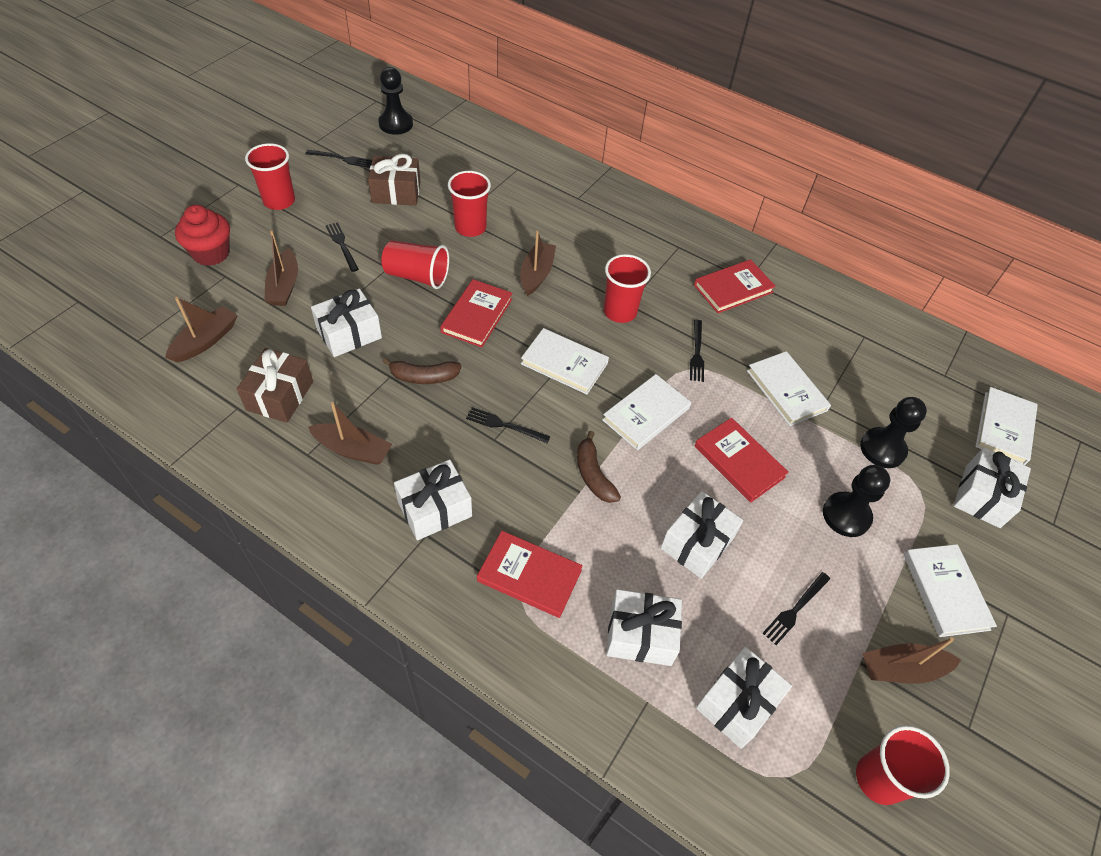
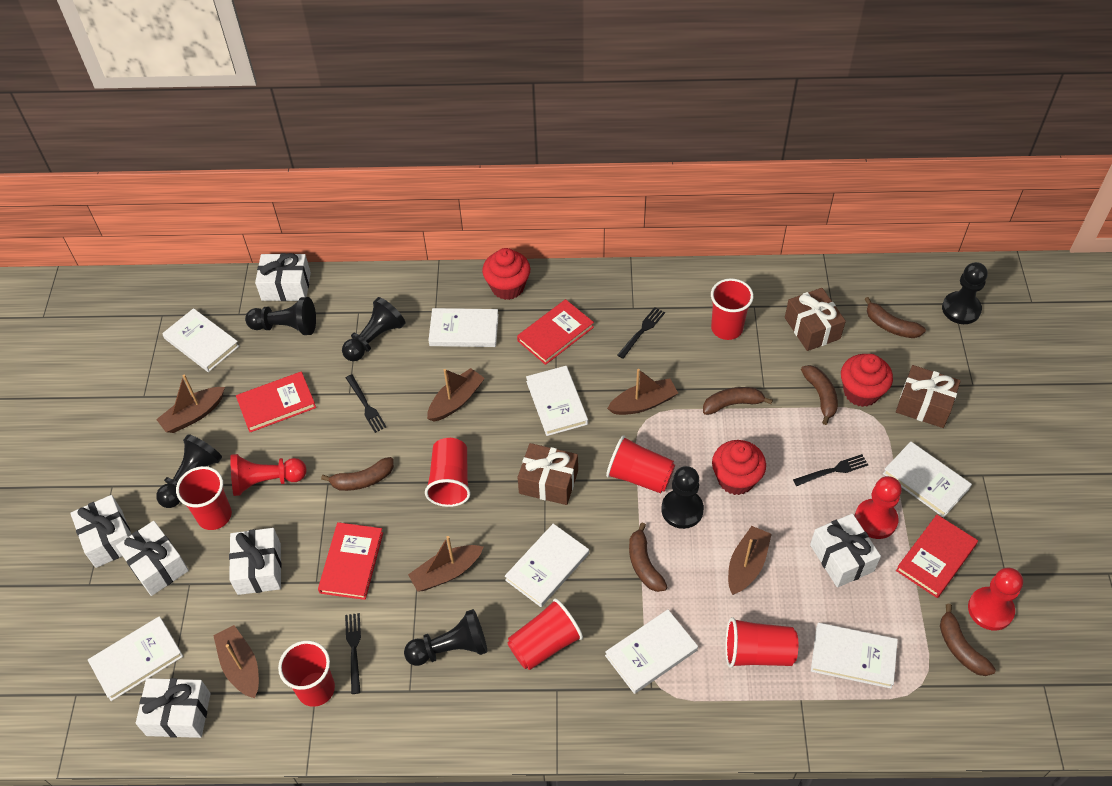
black fork: 5 -> 4
black pawn: 3 -> 6
brown banana: 2 -> 6
brown boat: 5 -> 6
brown gift: 2 -> 3
red cup: 5 -> 7
red cupcake: 1 -> 3
red pawn: 0 -> 3
white book: 5 -> 8

